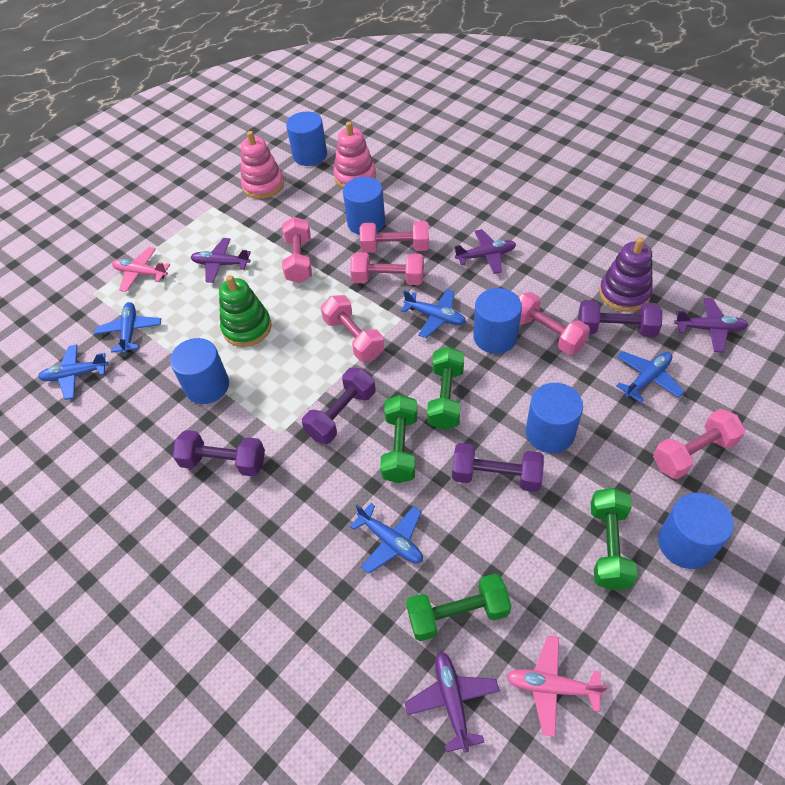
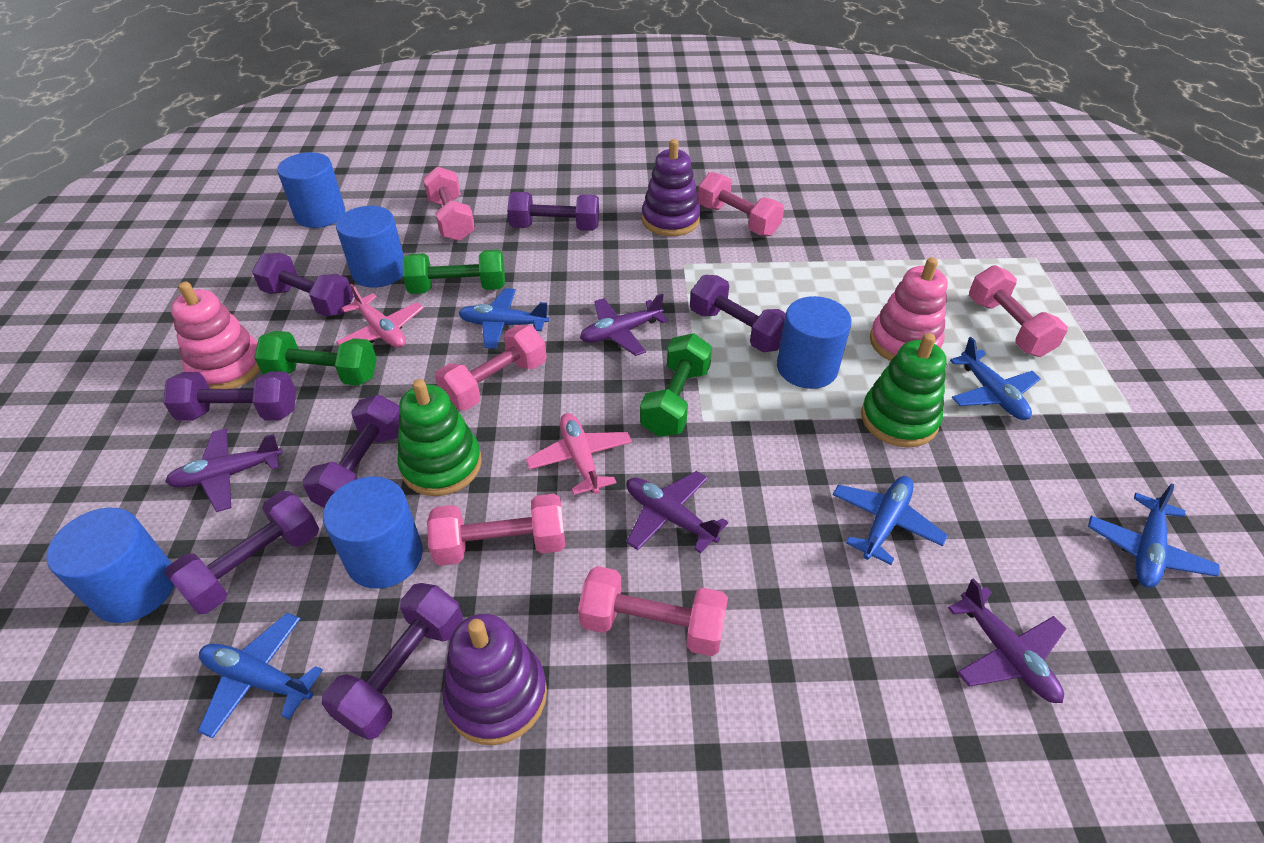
blue cylinder: 6 -> 5
green dumbbell: 4 -> 3
green stacking toy: 1 -> 2
purple dumbbell: 4 -> 7
purple stacking toy: 1 -> 2

